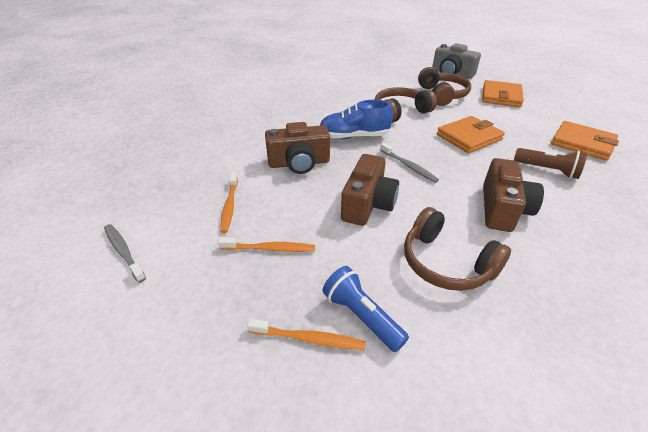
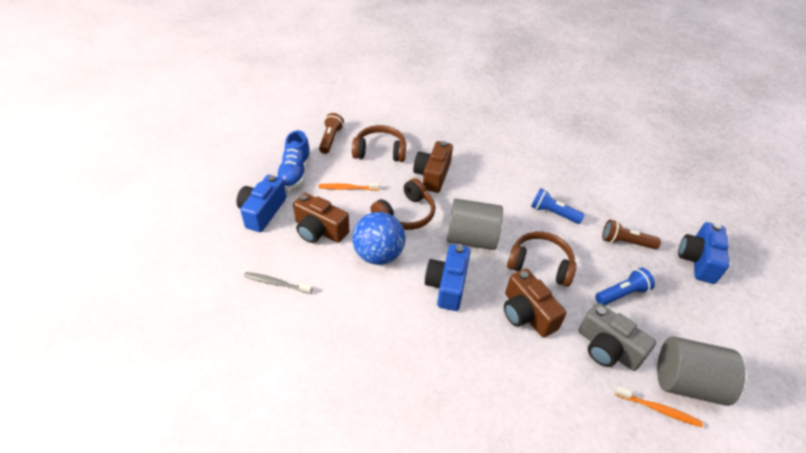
blue ball: 0 -> 1
blue camera: 0 -> 3
blue flashlight: 1 -> 2
brown flashlight: 1 -> 2
grey cylinder: 0 -> 2
grey toothbrush: 2 -> 1
orange toothbrush: 3 -> 2
orange wallet: 3 -> 0

